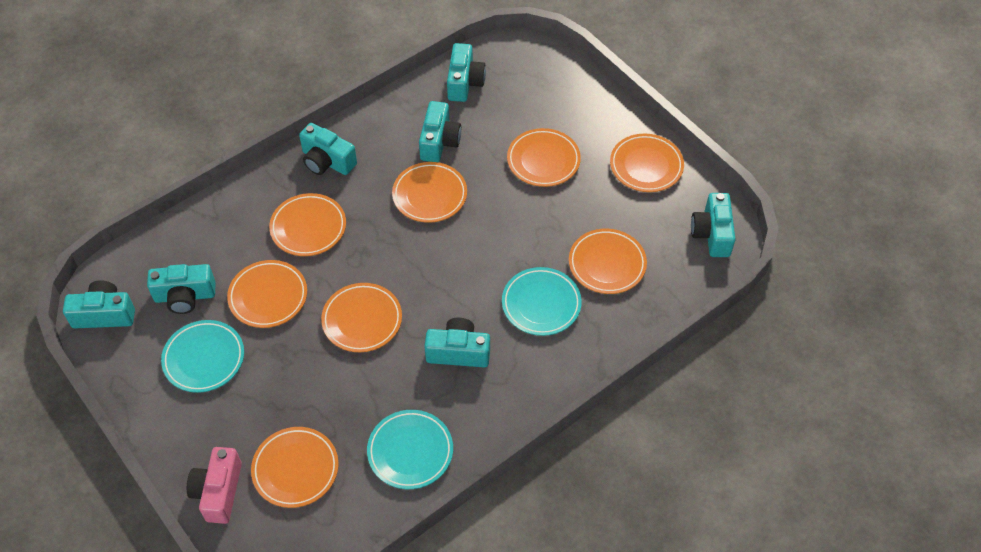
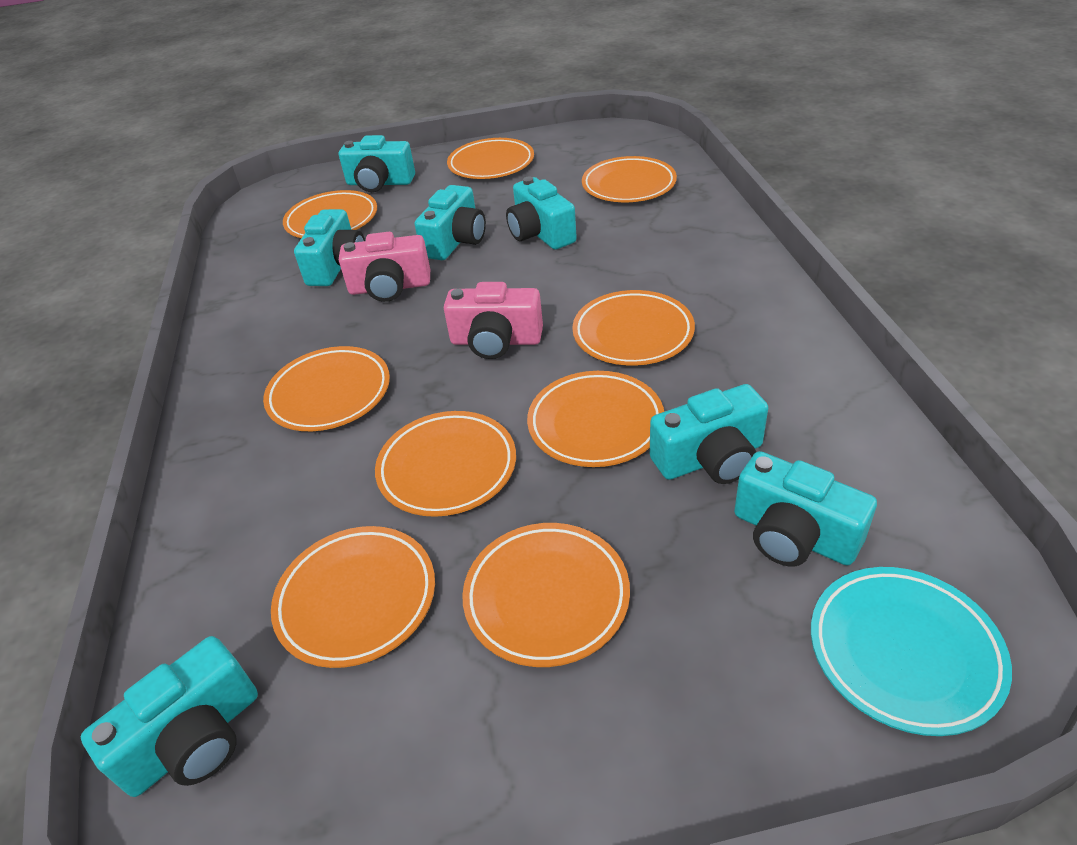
orange plate: 8 -> 9
pink camera: 1 -> 2
turquoise plate: 3 -> 1

